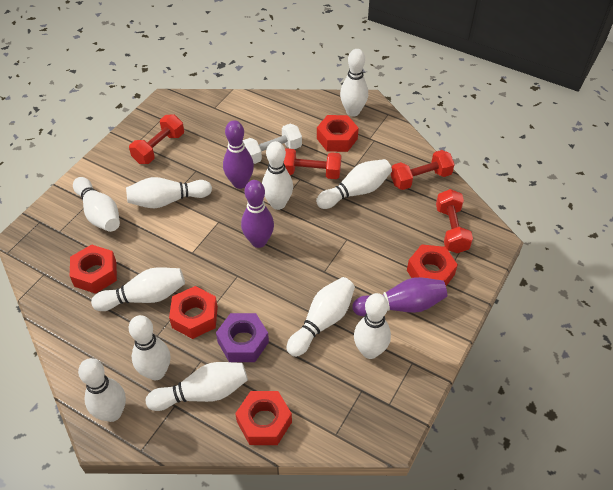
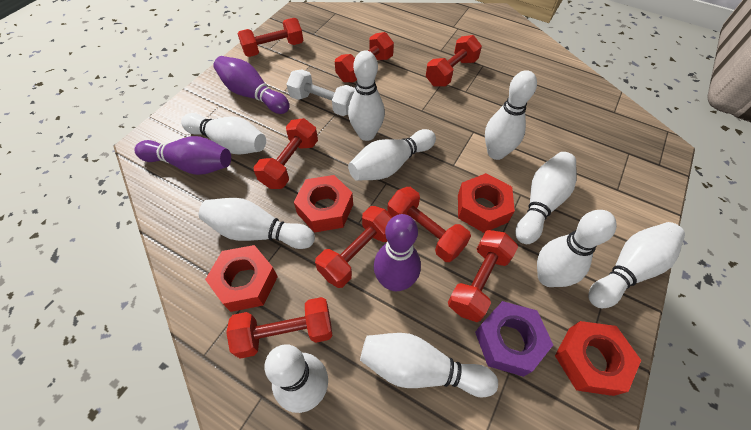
red dumbbell: 4 -> 8
red nut: 5 -> 4
white bowling pin: 11 -> 10

